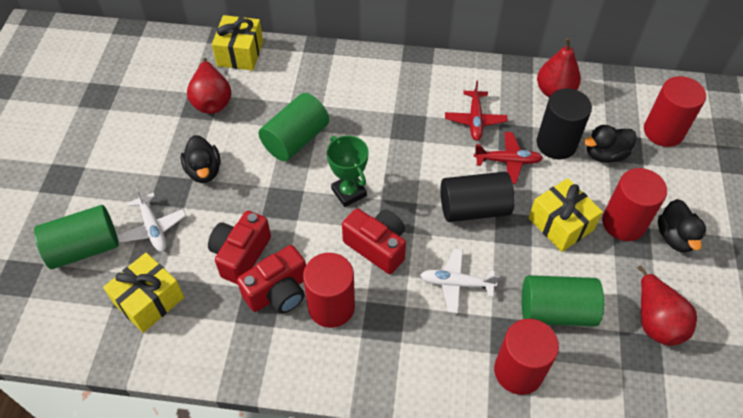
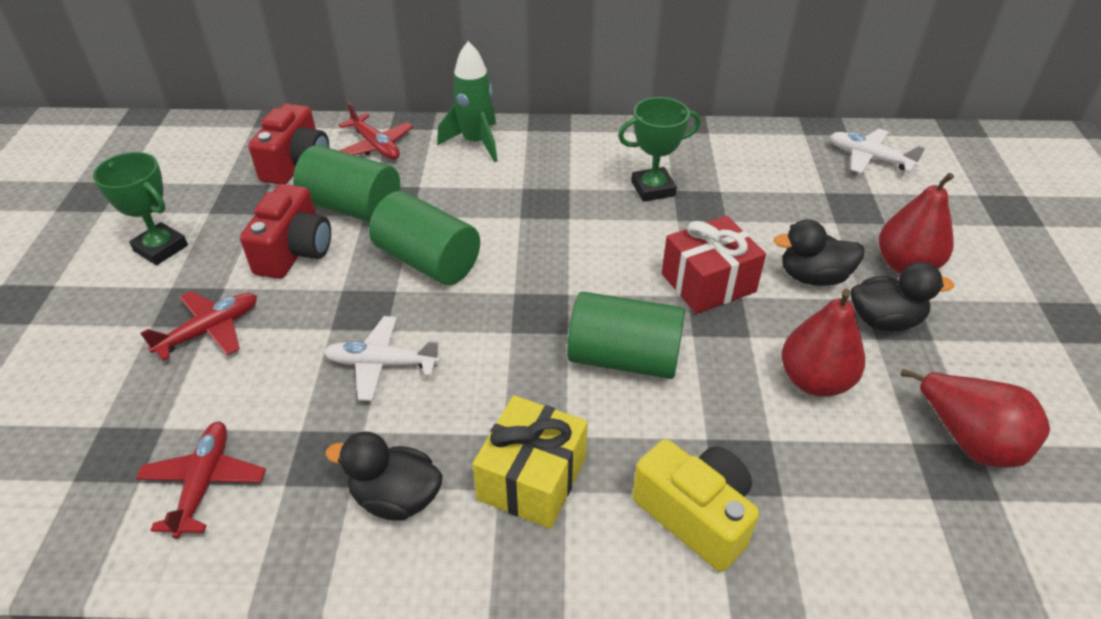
black cylinder: 2 -> 0
green rocket: 0 -> 1
green trophy: 1 -> 2
red camera: 3 -> 2
red cylinder: 4 -> 0
red gift: 0 -> 1
red plane: 2 -> 3
yellow camera: 0 -> 1
yellow gift: 3 -> 1

